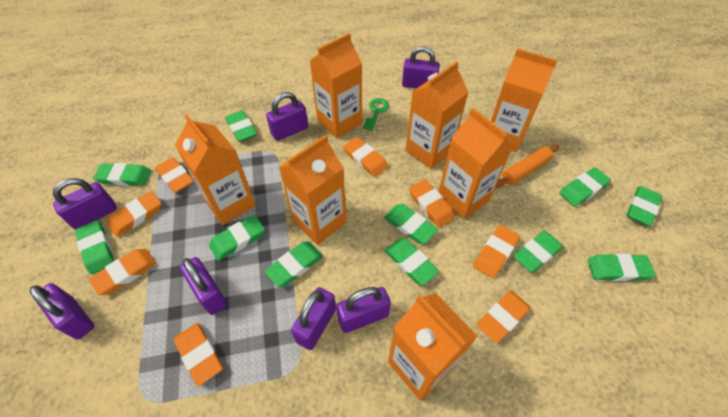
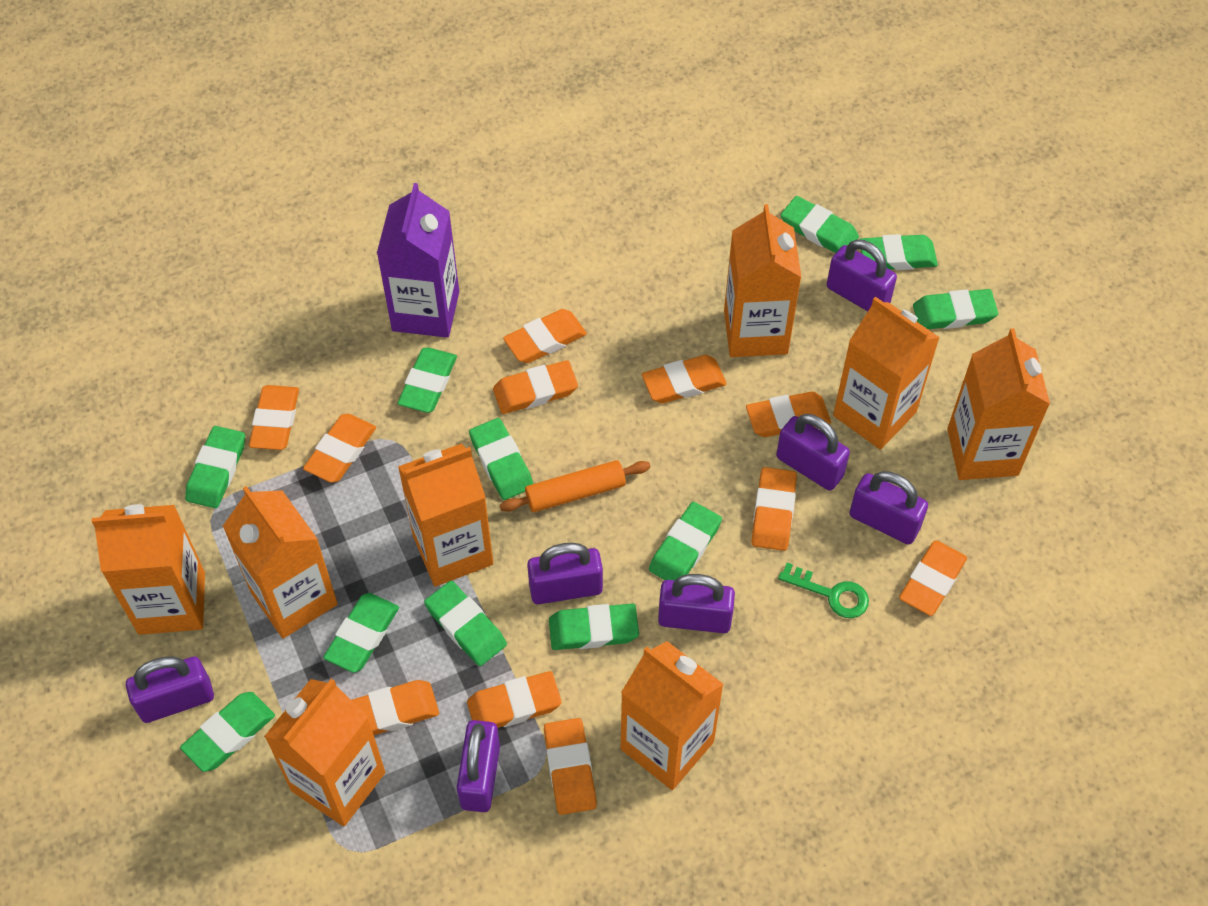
orange carton: 7 -> 8
orange eraser: 8 -> 11
purple carton: 0 -> 1

